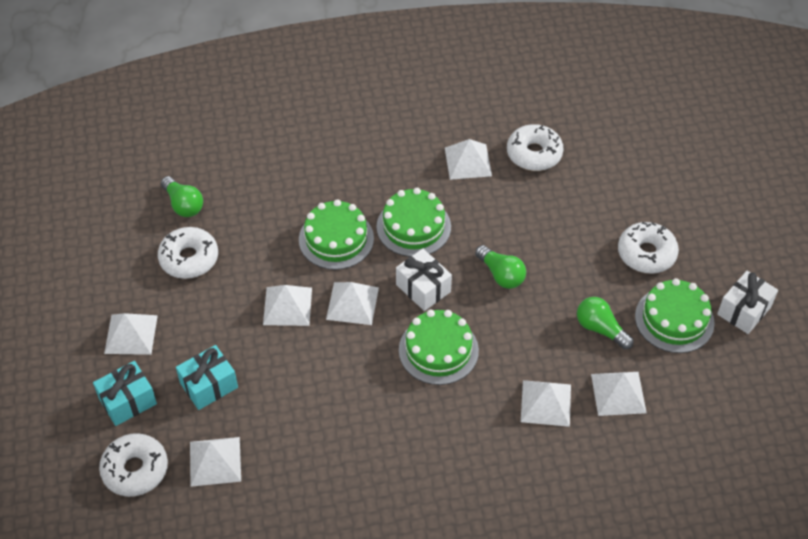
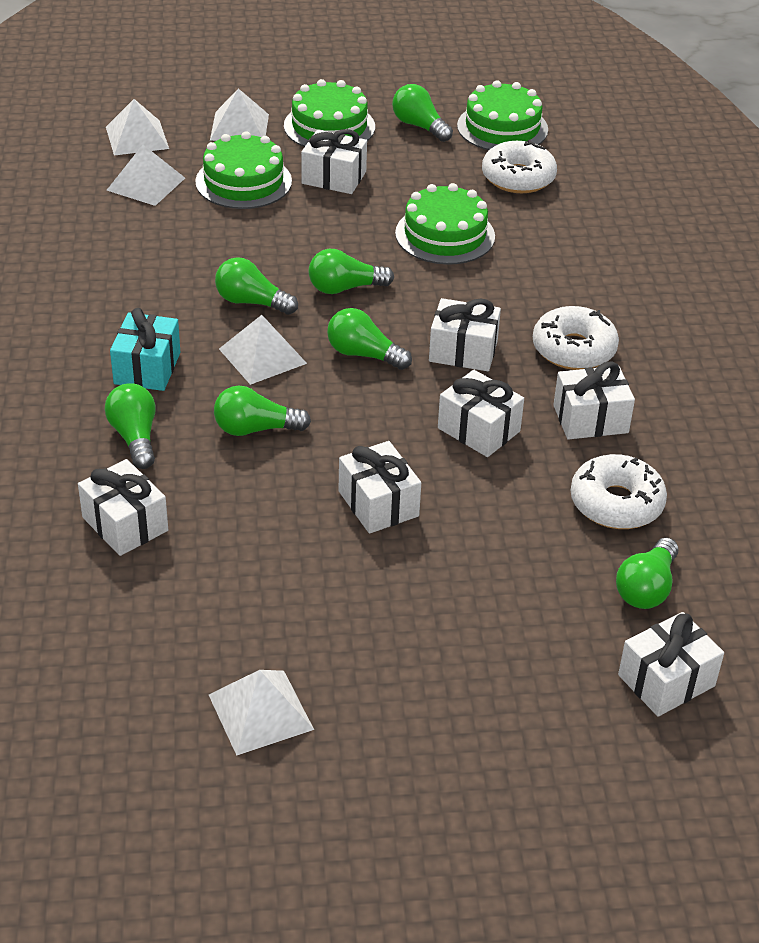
green light bulb: 3 -> 7
turquoise gift: 2 -> 1
white donut: 4 -> 3
white gift: 2 -> 7
white pyramid: 7 -> 5

